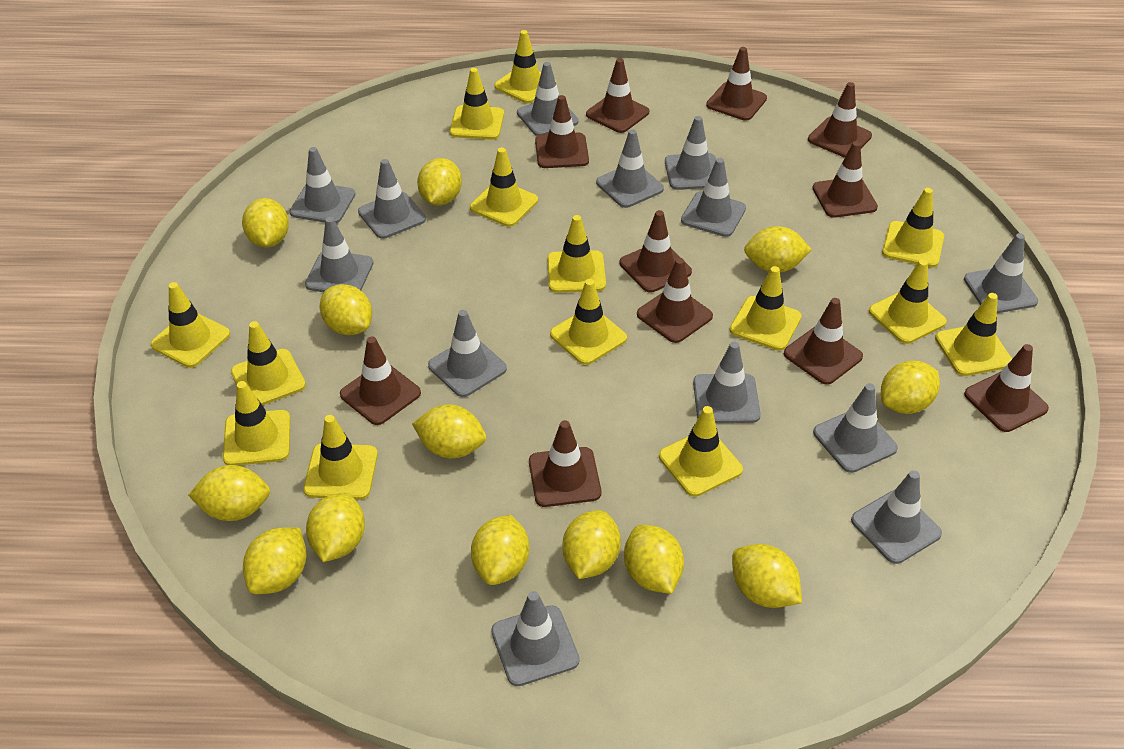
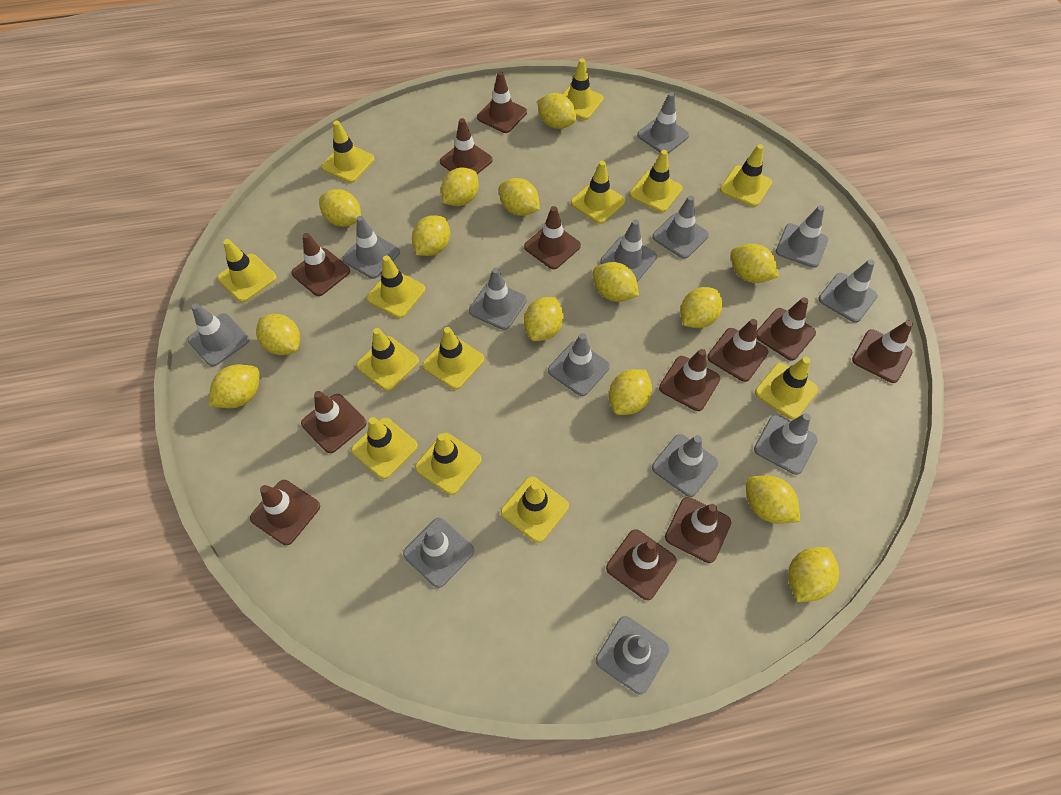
brown traffic cone: 11 -> 12
yellow lemon: 13 -> 14
yellow traffic cone: 14 -> 13

